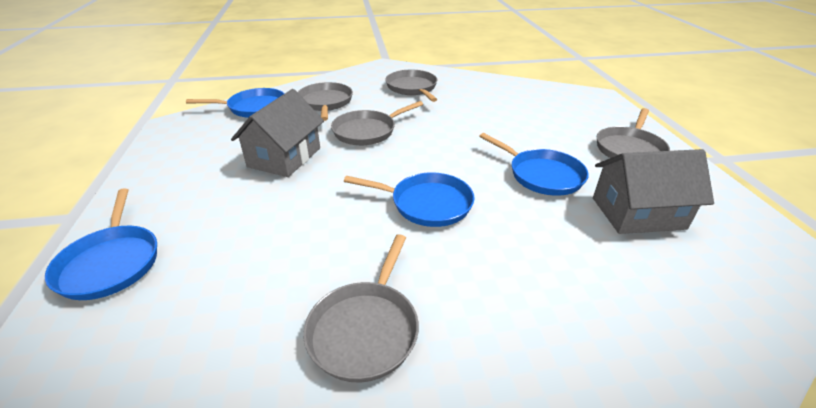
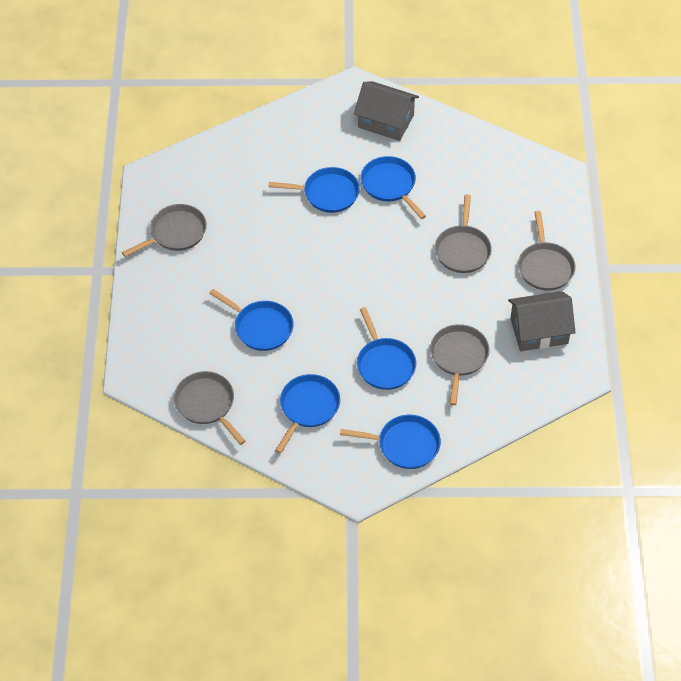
blue pan: 4 -> 6

